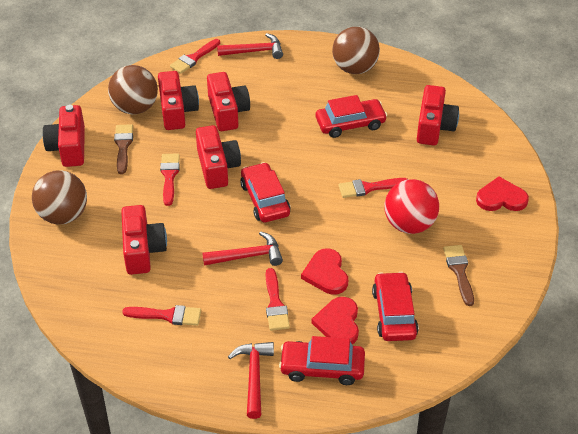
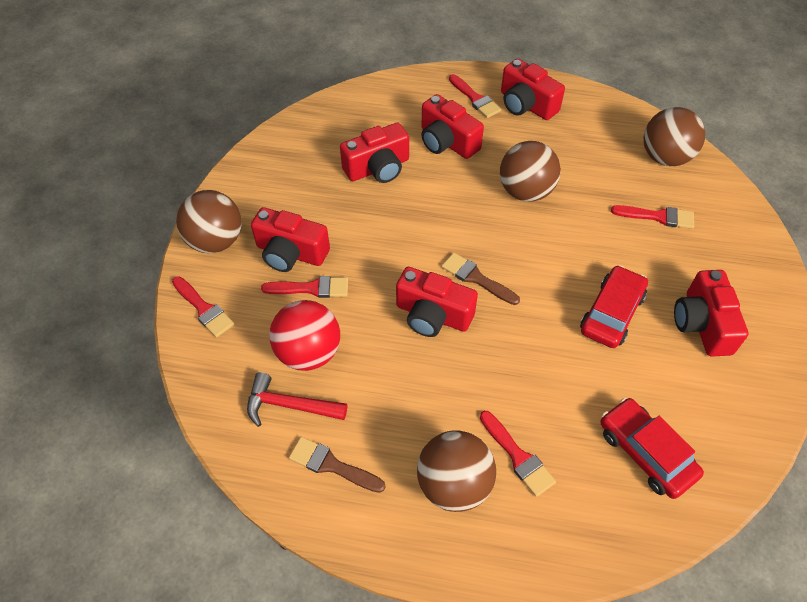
brown ball: 3 -> 4
red car: 4 -> 2
red hammer: 3 -> 1
red heart: 3 -> 0

